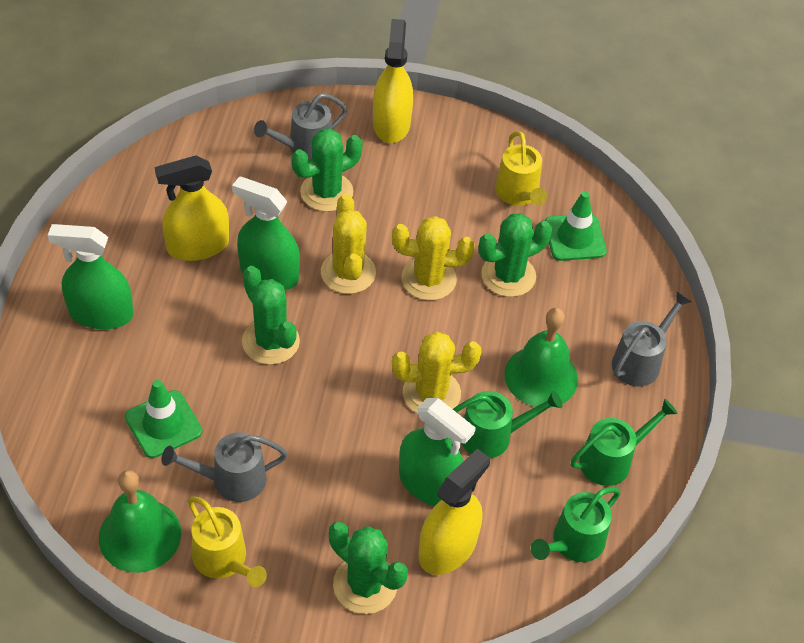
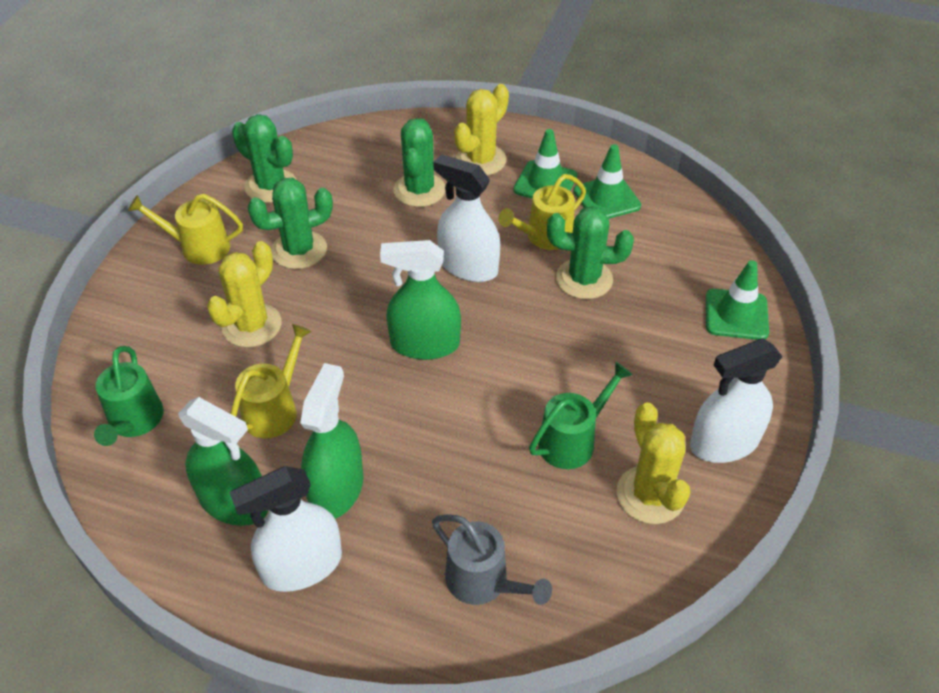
green bell: 2 -> 0
green traffic cone: 2 -> 3
green watering can: 3 -> 2
grey watering can: 3 -> 1
white spray bottle: 0 -> 3
yellow spray bottle: 3 -> 0
yellow watering can: 2 -> 3

